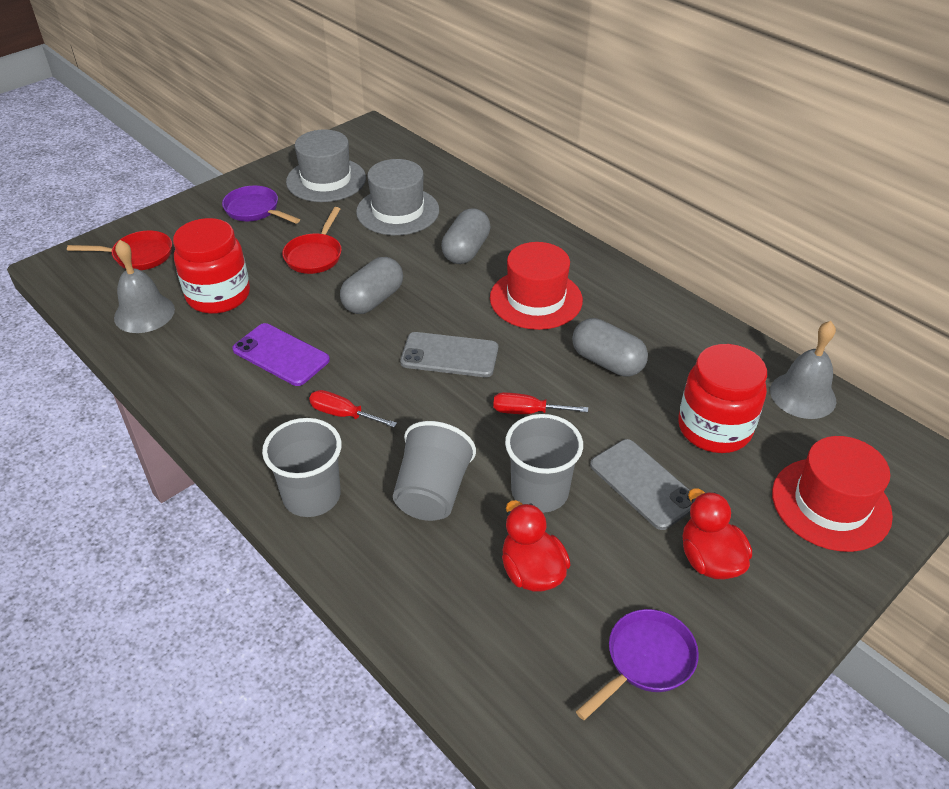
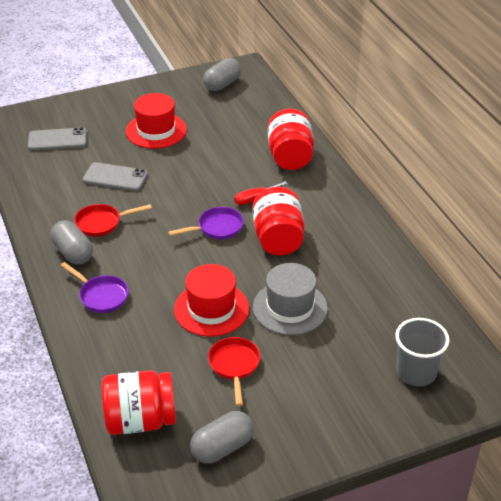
grey bell: 2 -> 0
grey cup: 3 -> 1
grey hat: 2 -> 1
purple phone: 1 -> 0
red duck: 2 -> 0
red jar: 2 -> 3
red screwdriver: 2 -> 1

